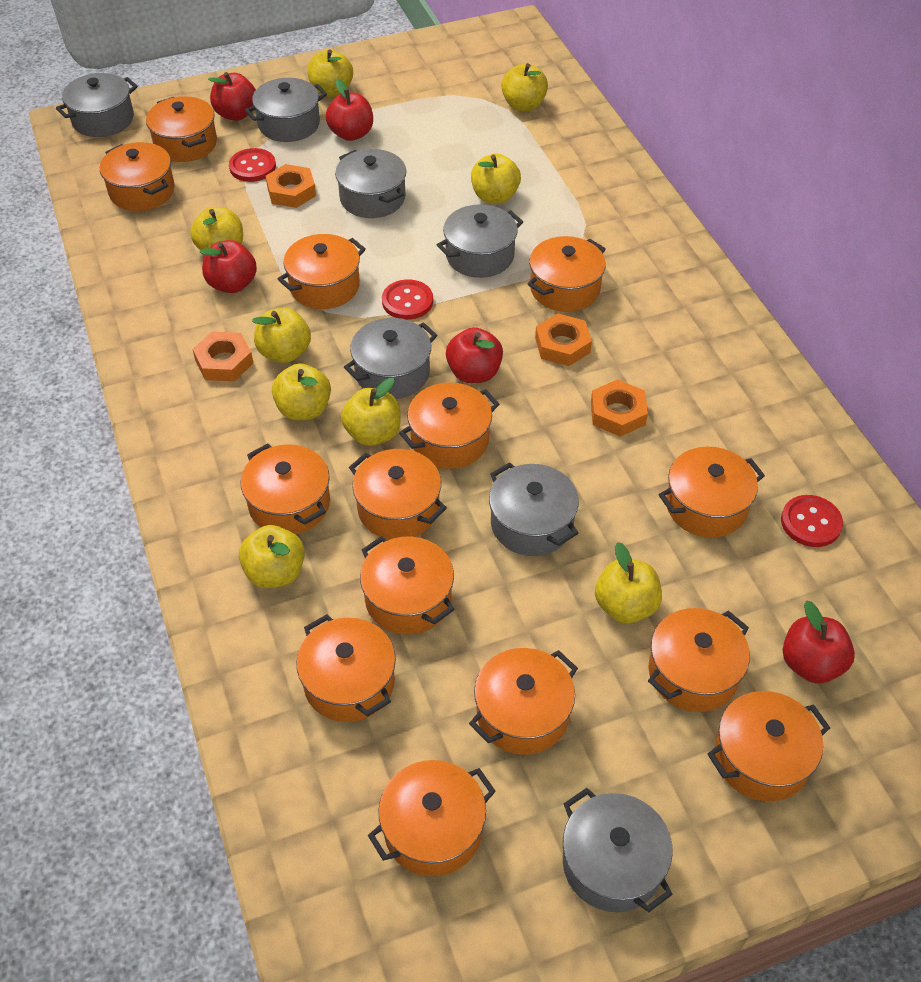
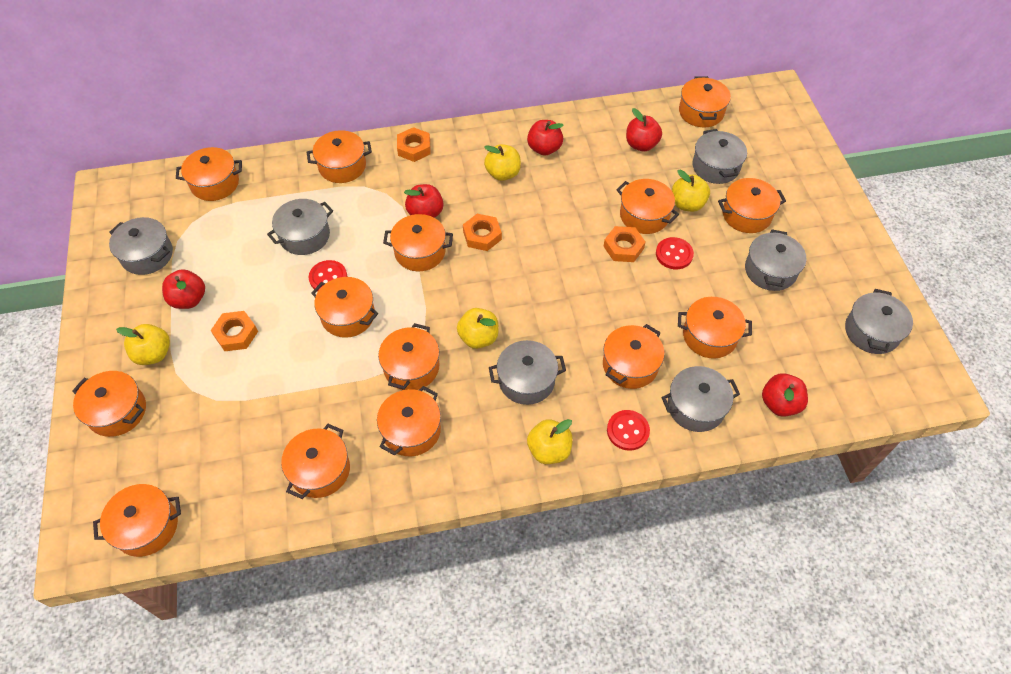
yellow apple: 9 -> 5

